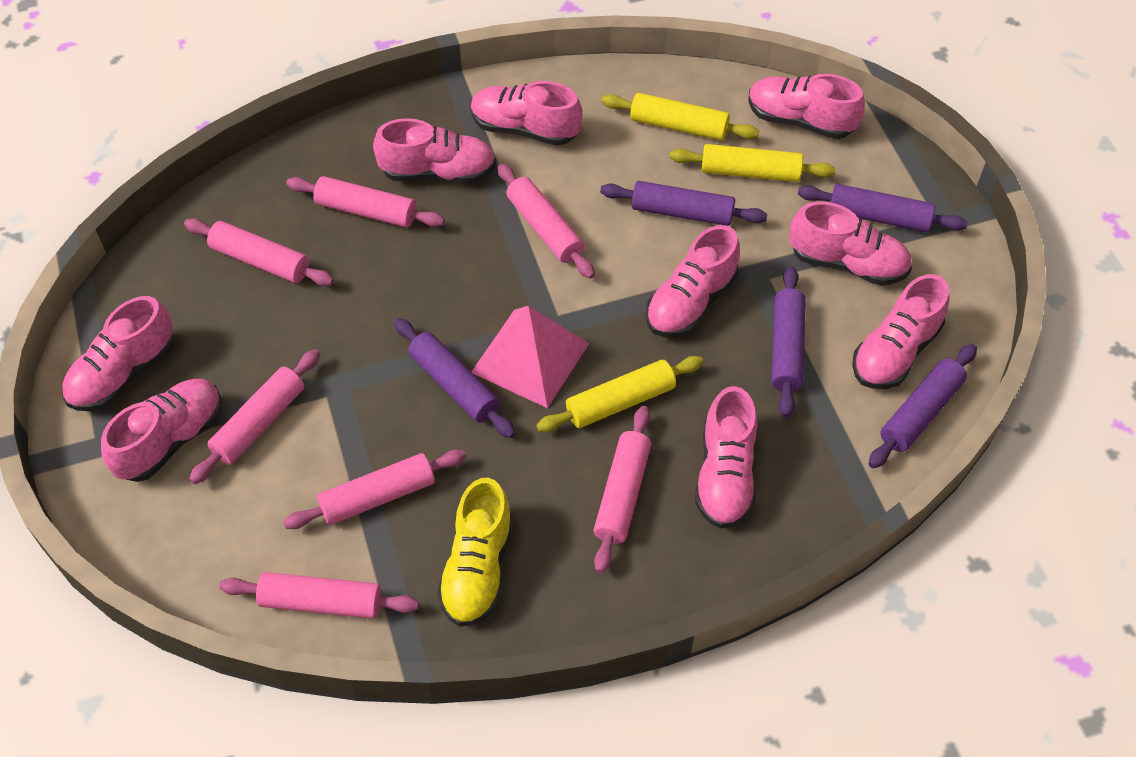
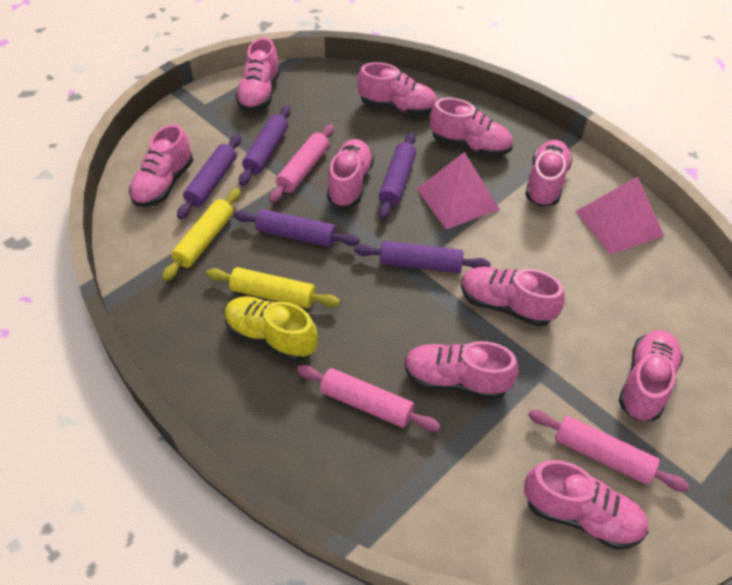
pink pyramid: 1 -> 2
pink rolling pin: 7 -> 3
pink shoe: 9 -> 10
yellow rolling pin: 3 -> 2

